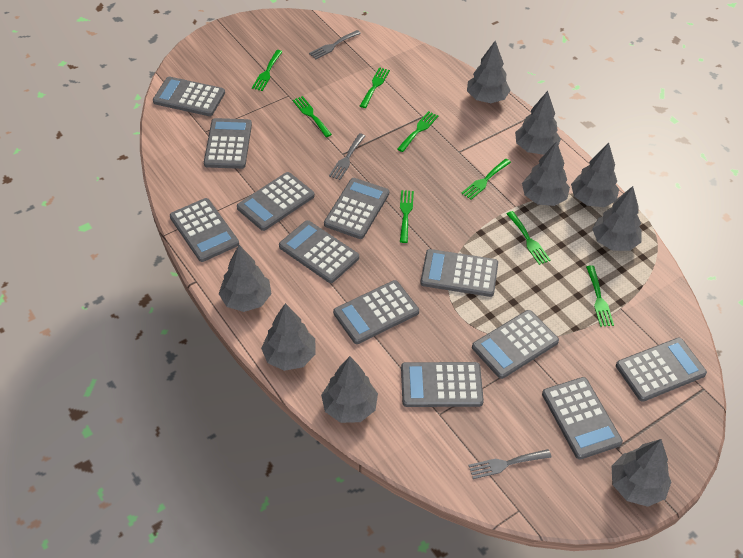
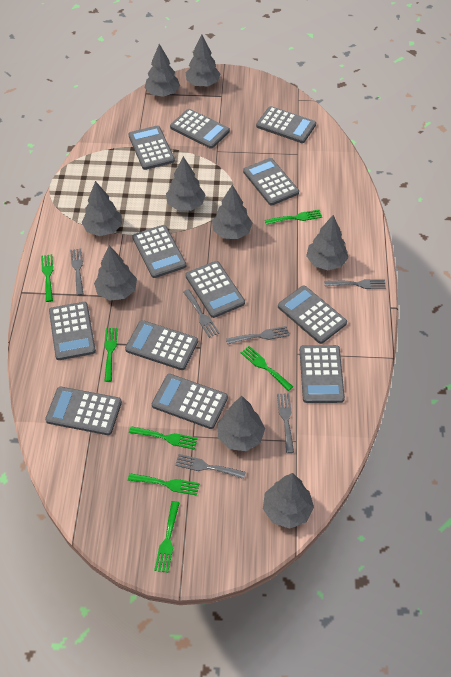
green fork: 8 -> 7
grey fork: 3 -> 6

